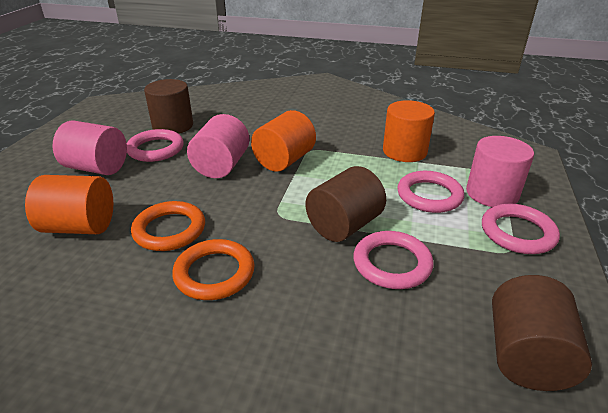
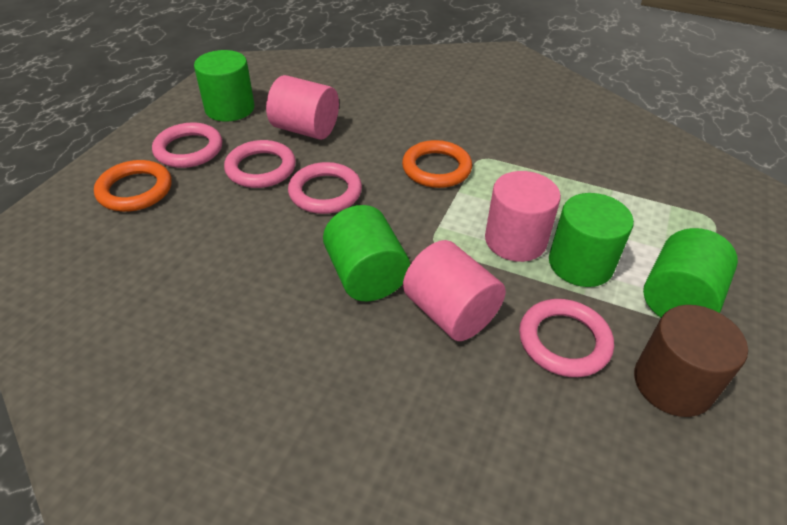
brown cylinder: 3 -> 1
green cylinder: 0 -> 4
orange cylinder: 3 -> 0

